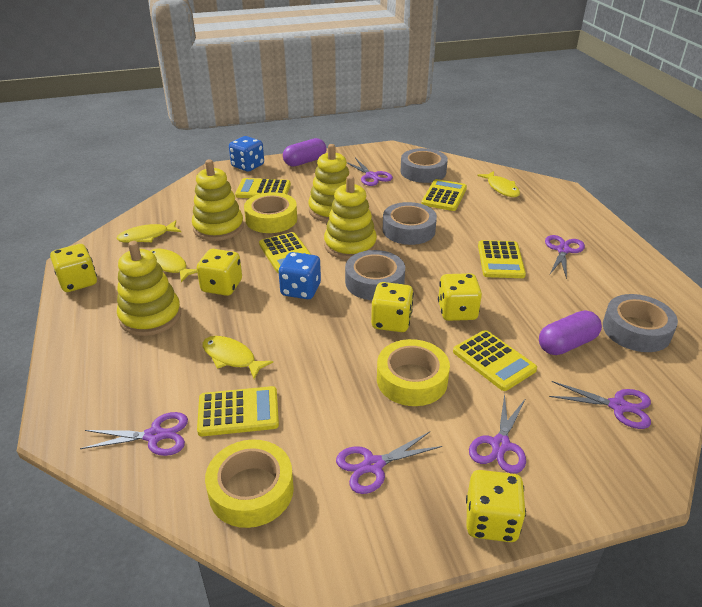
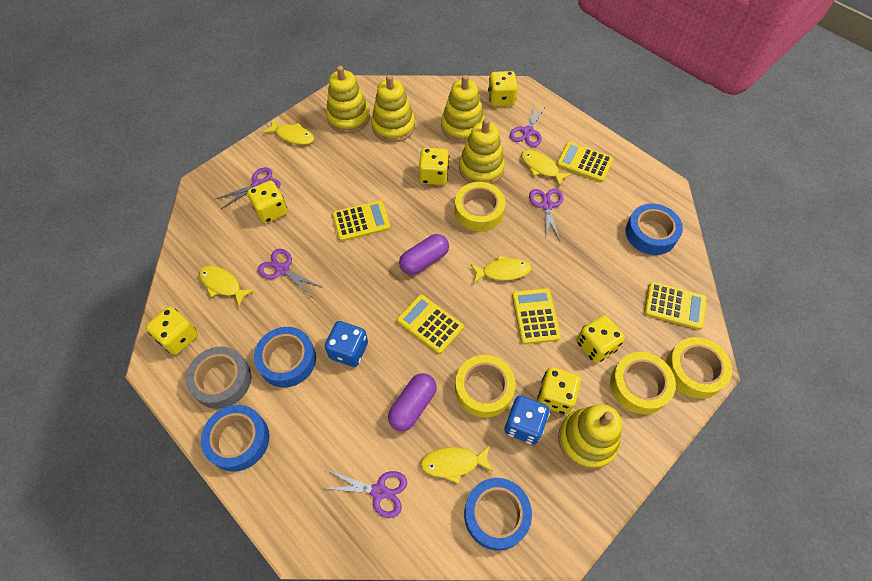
blue tape: 0 -> 4
grey tape: 4 -> 1
purple scissors: 6 -> 5
yellow calculator: 6 -> 5
yellow dice: 5 -> 6
yellow fish: 4 -> 5
yellow stacking toy: 4 -> 5
yellow tape: 3 -> 4

